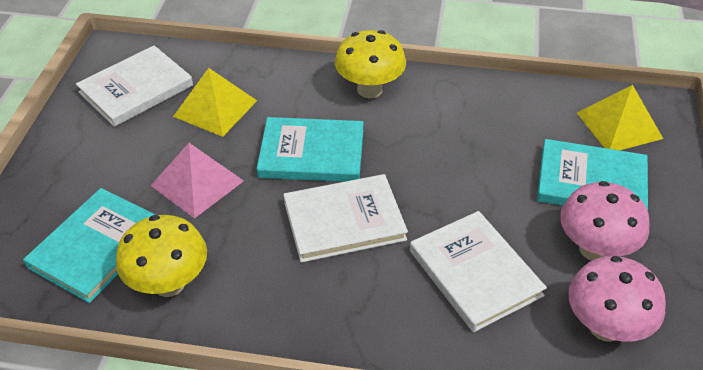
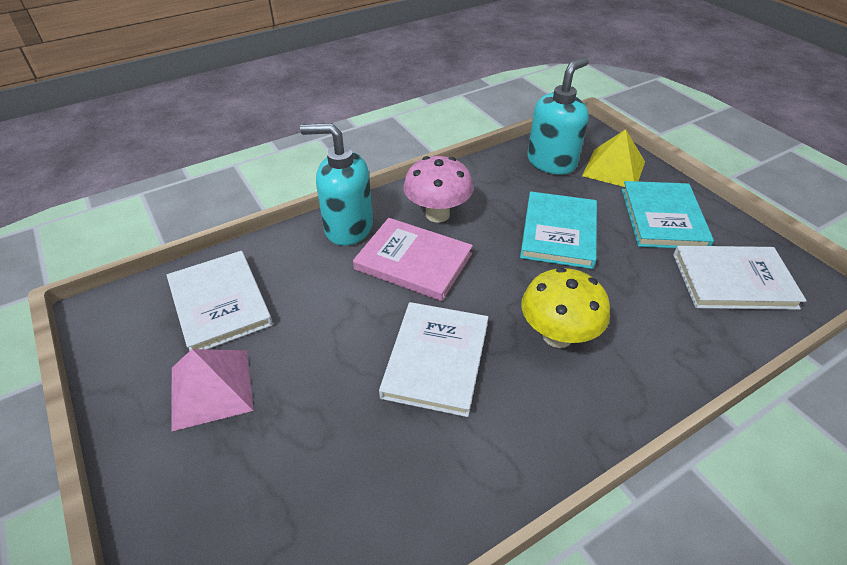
pink book: 0 -> 1
pink mushroom: 2 -> 1
turquoise book: 3 -> 2
turquoise soap dispenser: 0 -> 2
yellow mushroom: 2 -> 1
yellow pyramid: 2 -> 1

